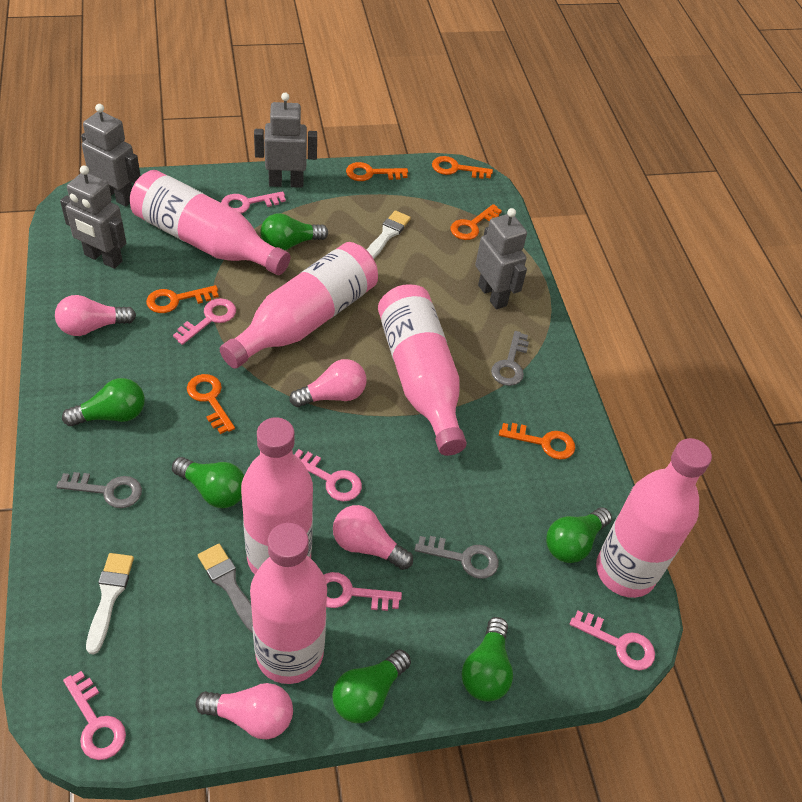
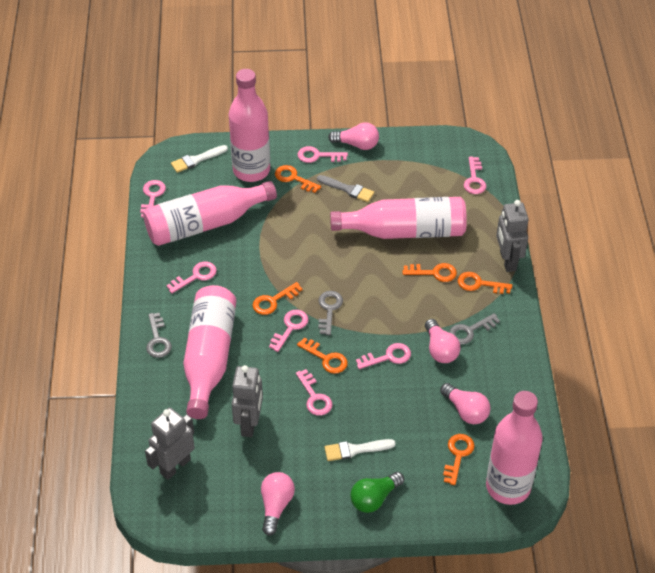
green light bulb: 6 -> 1
grey robot: 4 -> 3
pink bottle: 6 -> 5
pink key: 6 -> 7

